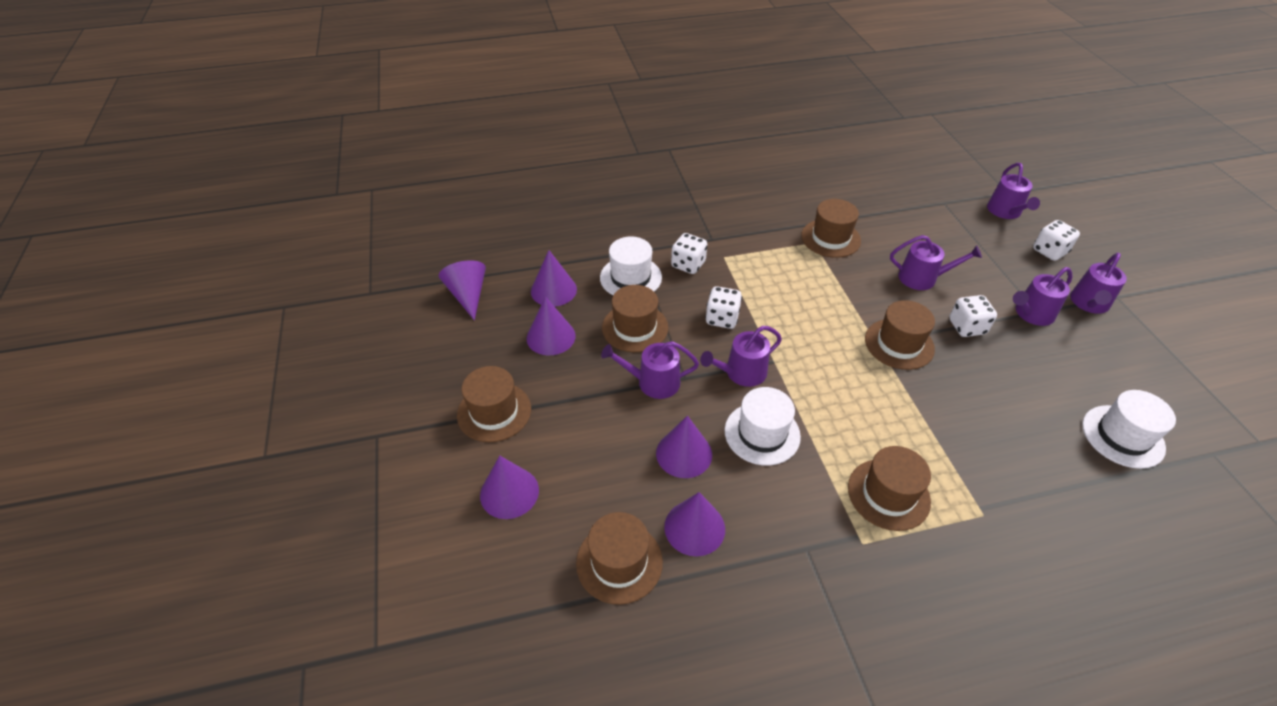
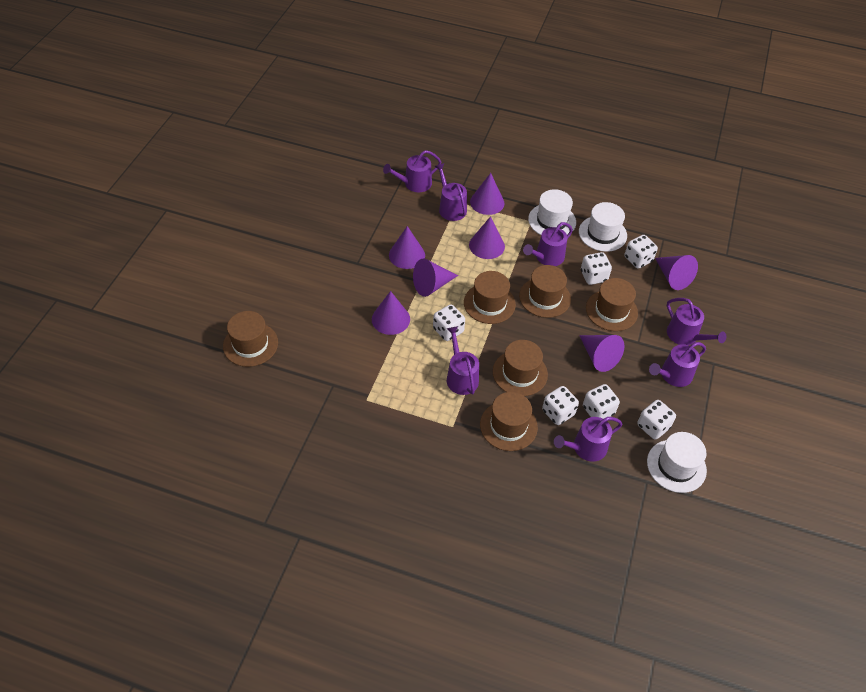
purple cone: 6 -> 7
purple watering can: 6 -> 7
white dice: 4 -> 6

